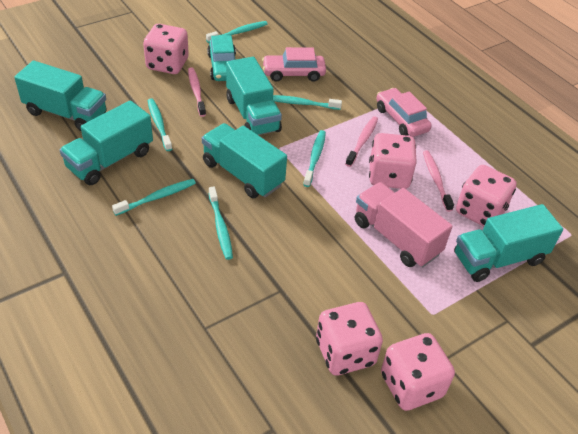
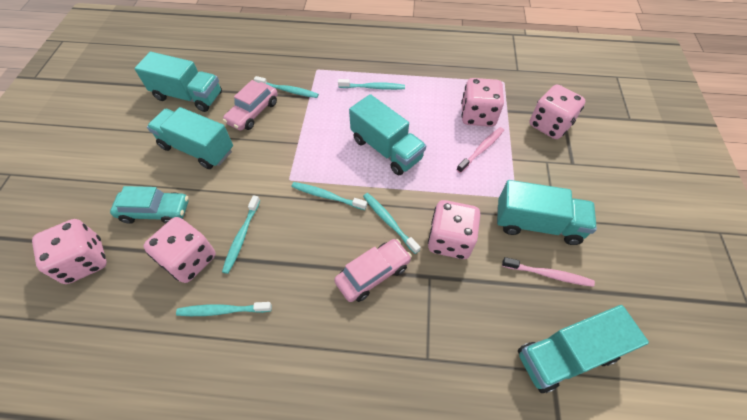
pink toothbrush: 3 -> 2
pink truck: 1 -> 0

